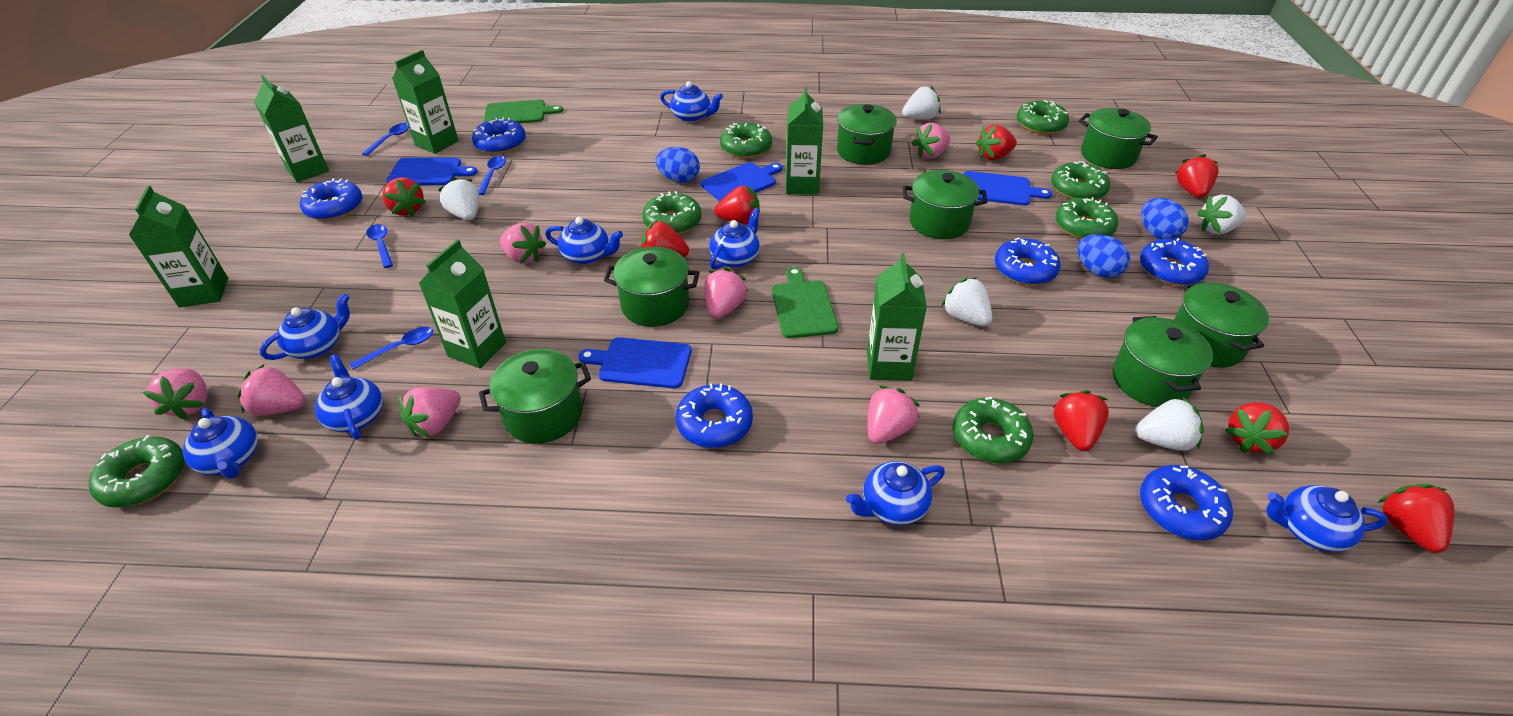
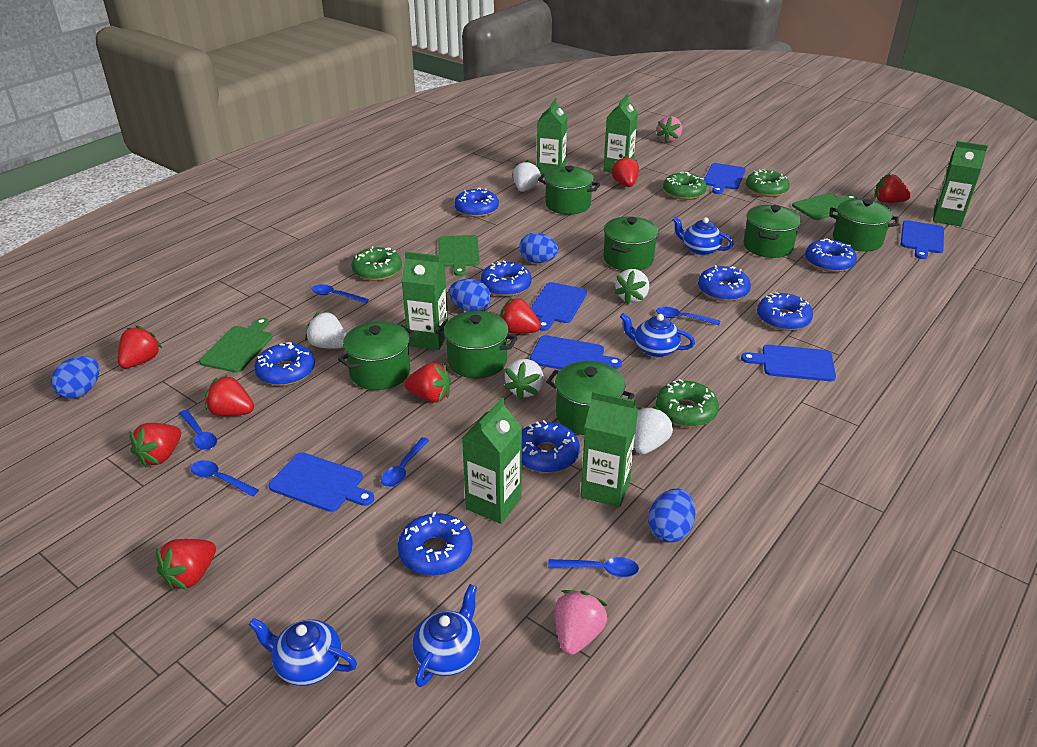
blue cutting board: 4 -> 6
blue donut: 6 -> 8
blue egg: 3 -> 4
blue spoon: 4 -> 6
blue teapot: 8 -> 4
green cutting board: 2 -> 3
green donut: 7 -> 4
pink strawberry: 7 -> 2

